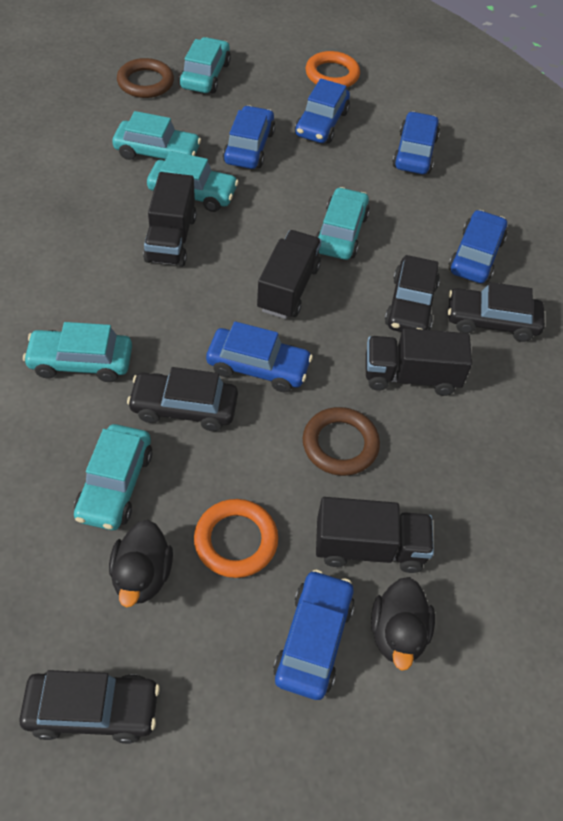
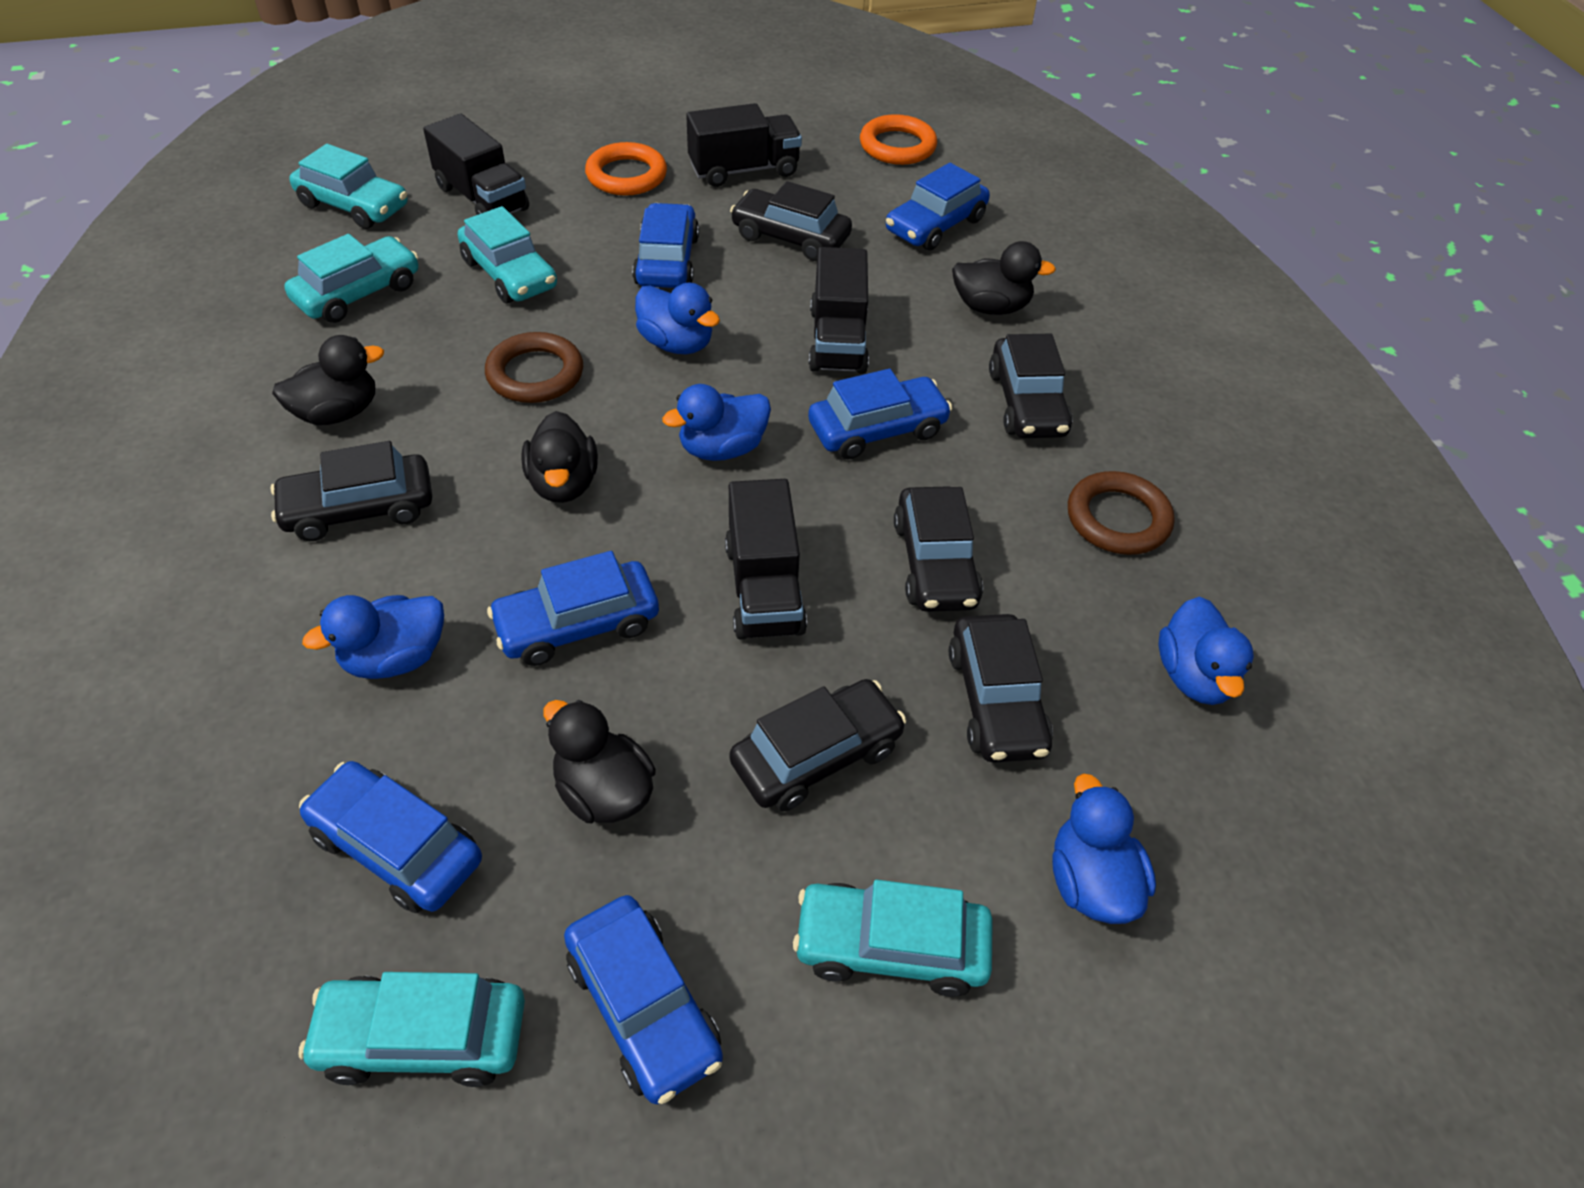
black car: 4 -> 6
black duck: 2 -> 4
blue duck: 0 -> 5
turquoise car: 6 -> 5

